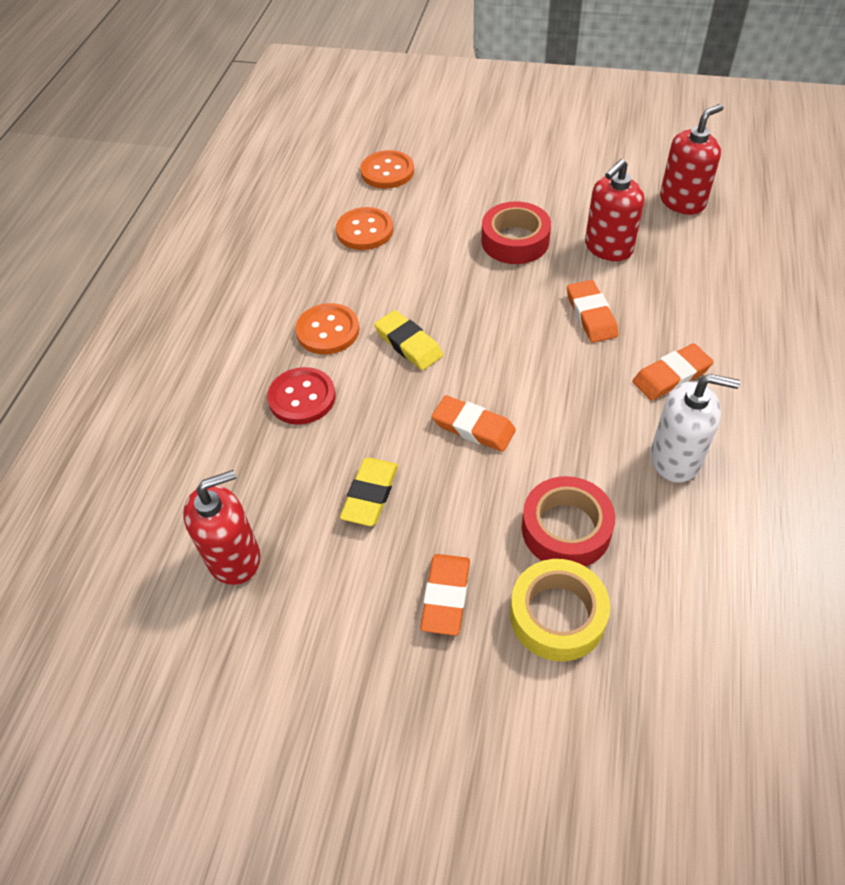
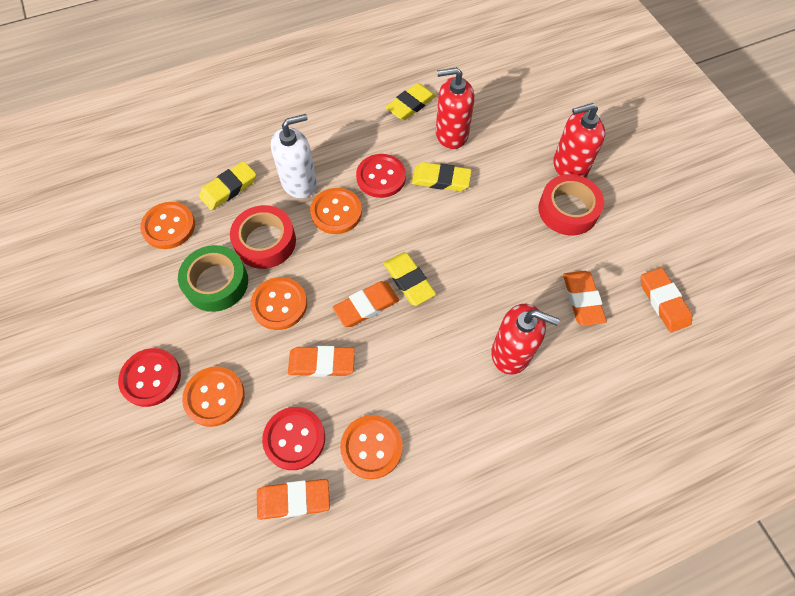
green tape: 0 -> 1
orange button: 3 -> 5
orange eraser: 4 -> 5
red button: 1 -> 3
yellow eraser: 2 -> 4
yellow tape: 1 -> 0

